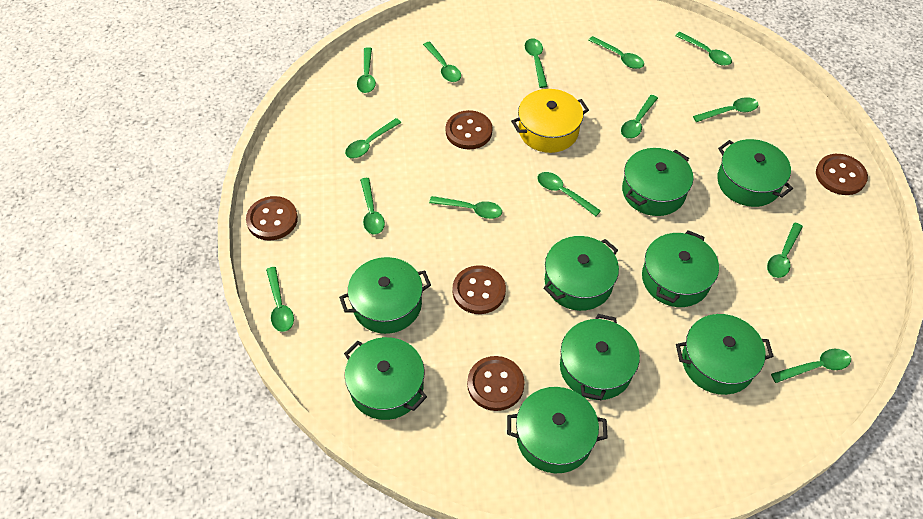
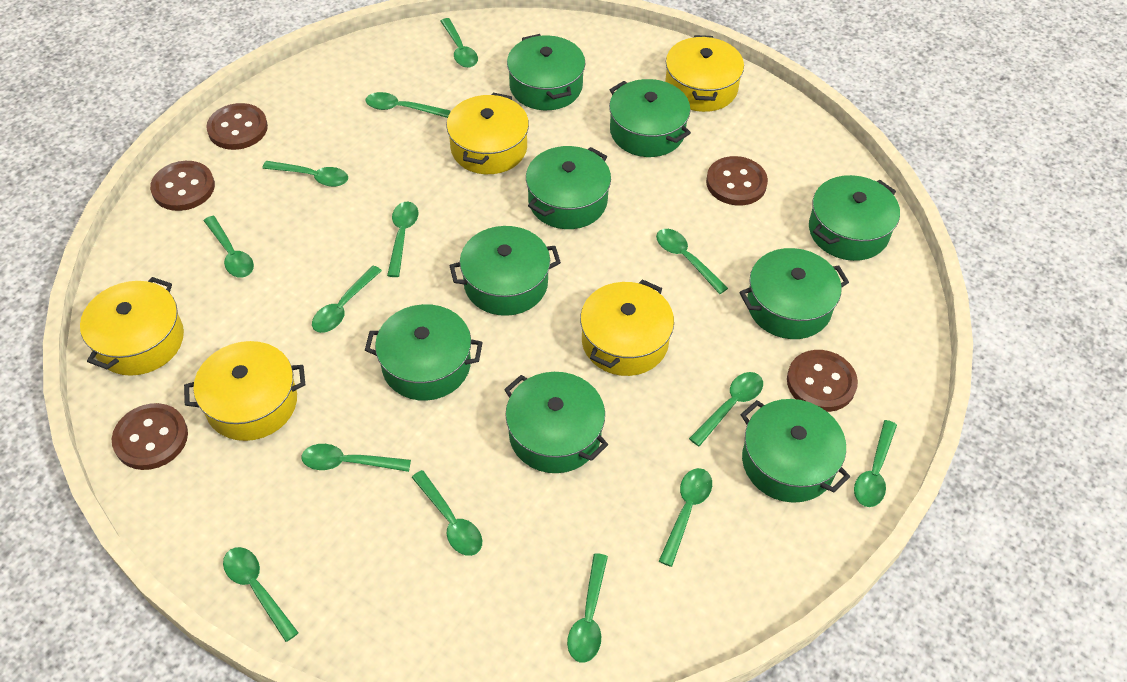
yellow pot: 1 -> 5

